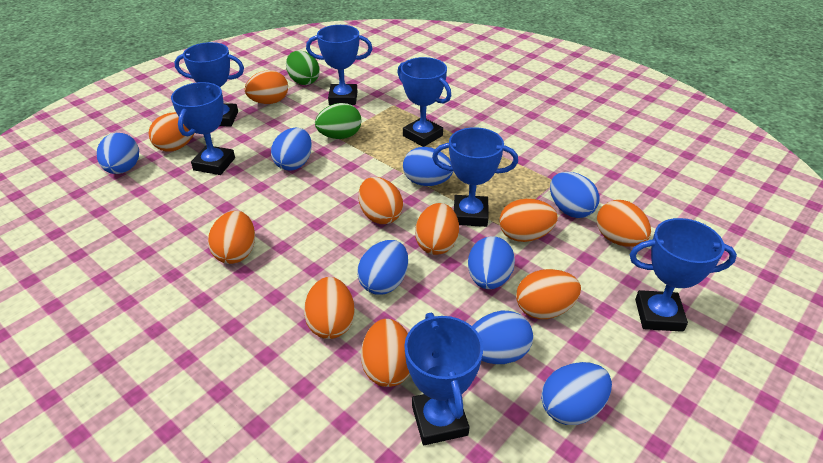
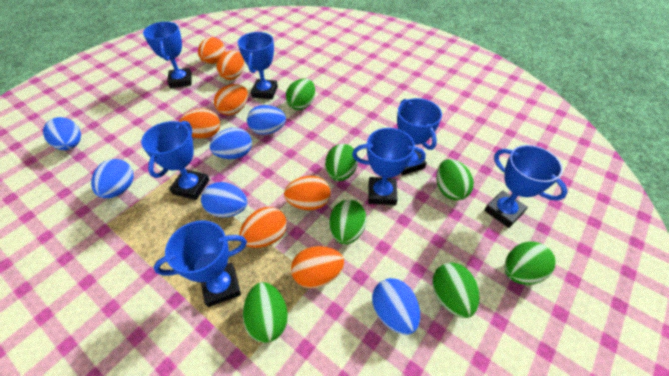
blue egg: 8 -> 6
green egg: 2 -> 7
orange egg: 10 -> 7

